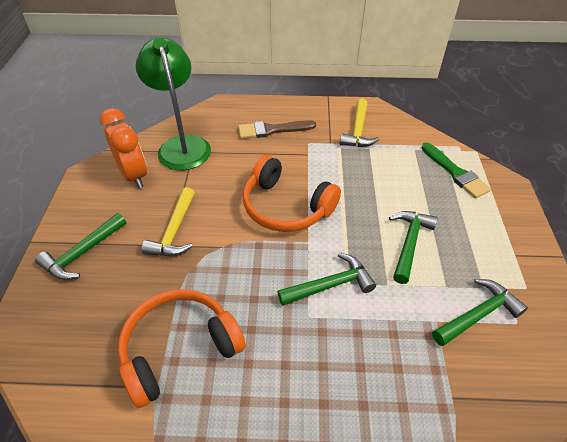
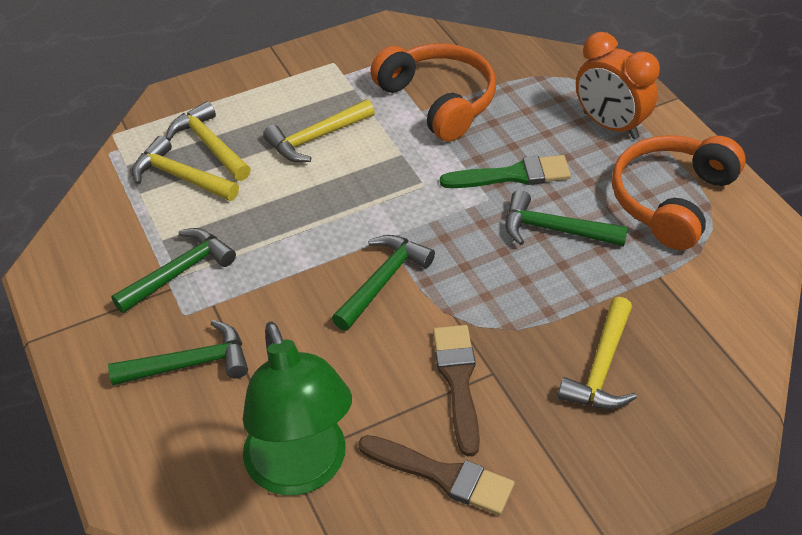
brown brush: 1 -> 2
yellow hammer: 2 -> 4

